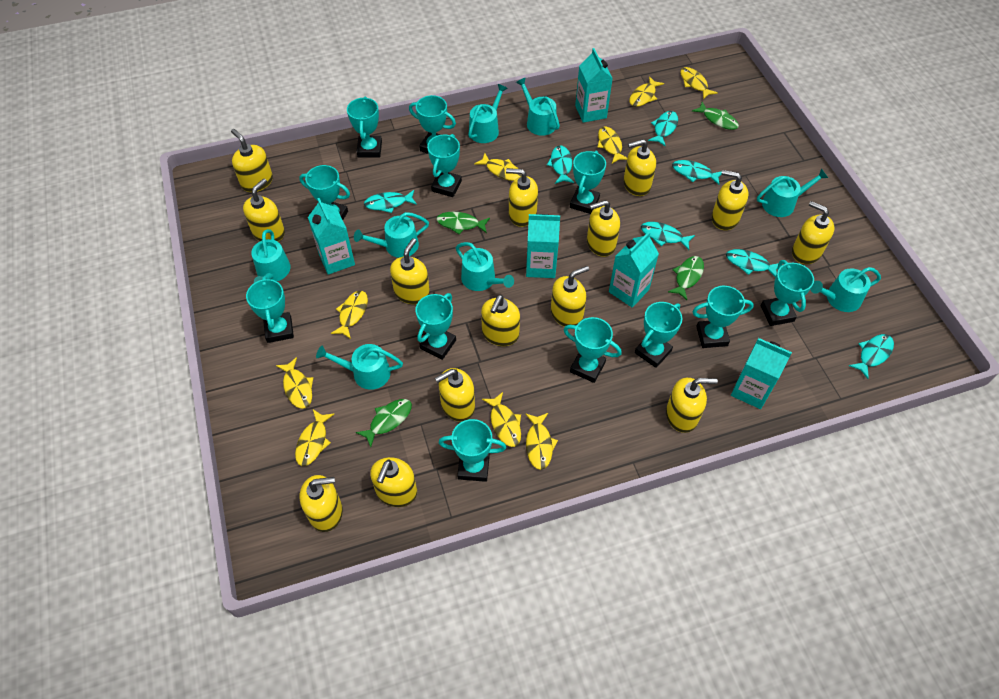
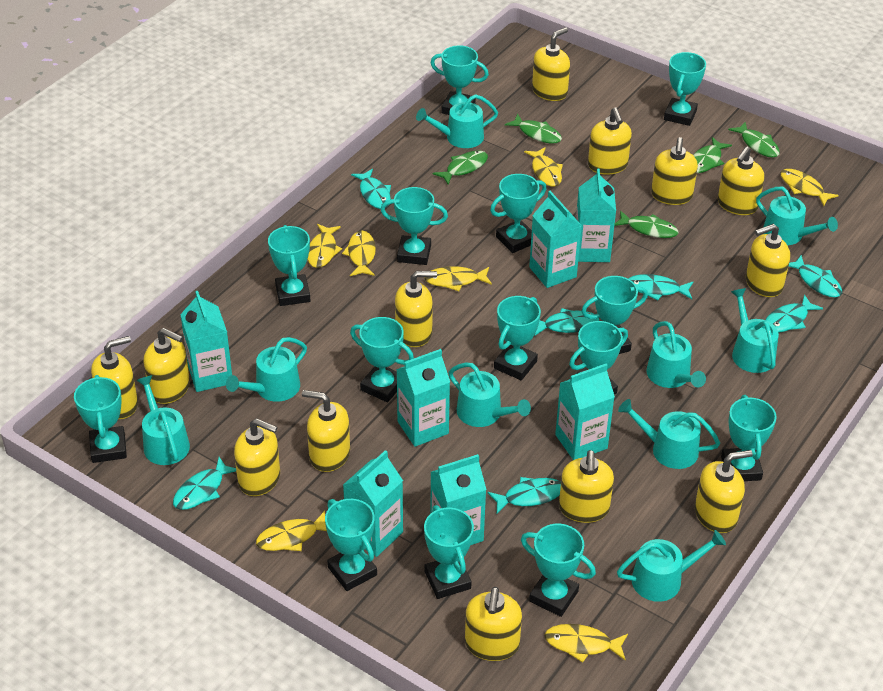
green fish: 4 -> 5
turquoise carton: 5 -> 7
turquoise trophy: 12 -> 14
turquoise watering can: 8 -> 9
yellow fish: 9 -> 7
yellow soap dispenser: 14 -> 13

